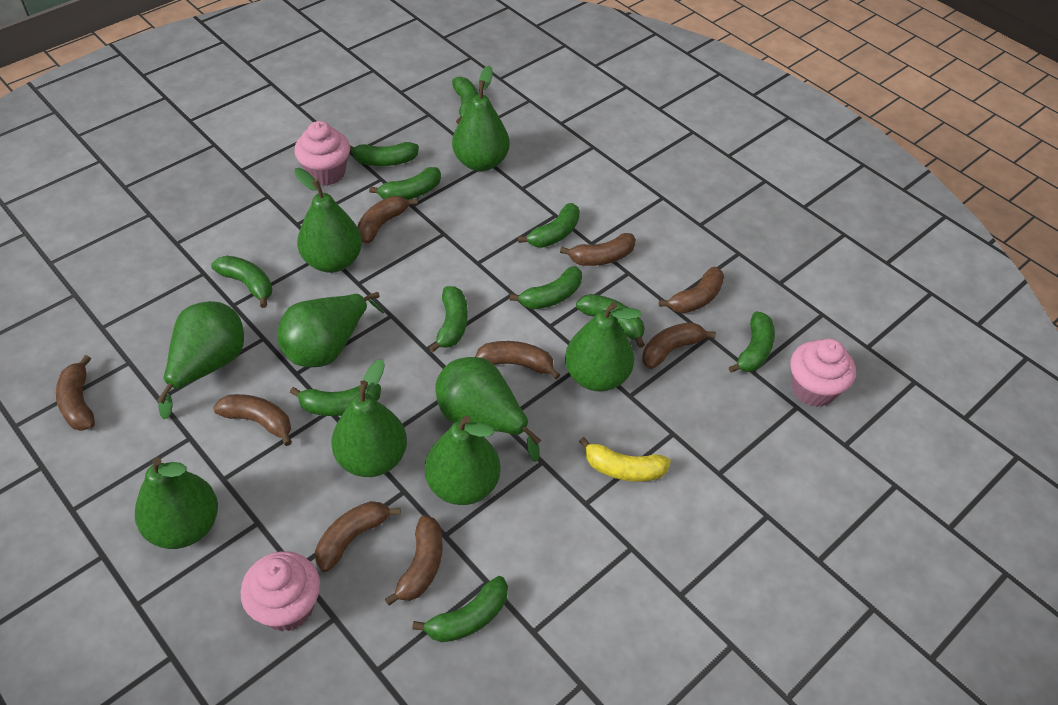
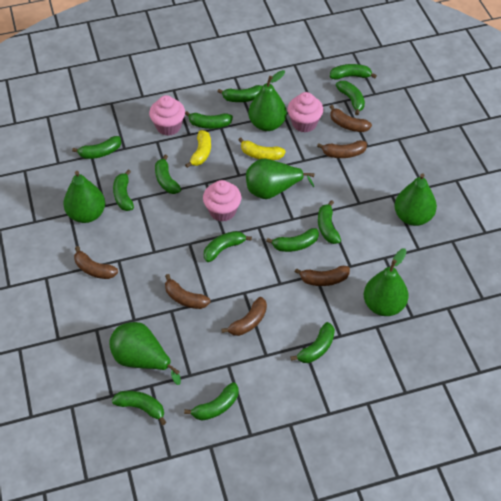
brown banana: 9 -> 6
green banana: 11 -> 13
green pear: 9 -> 6
yellow banana: 1 -> 2

